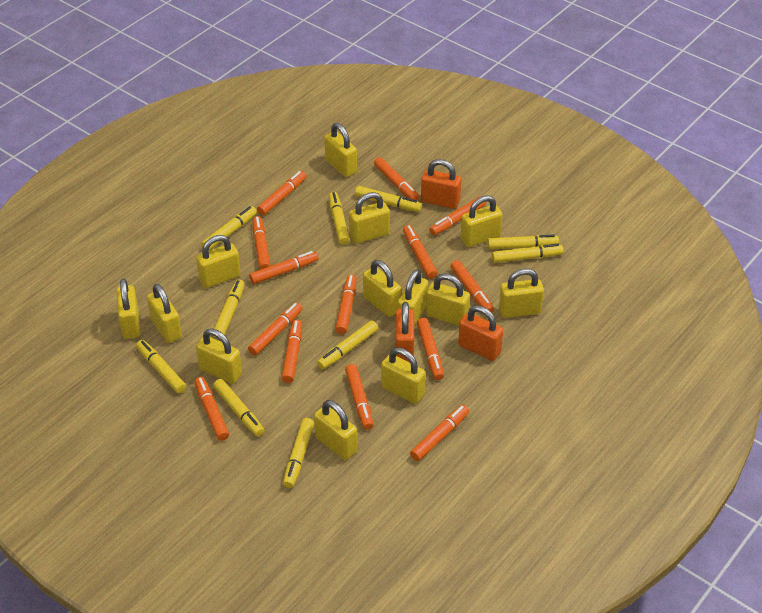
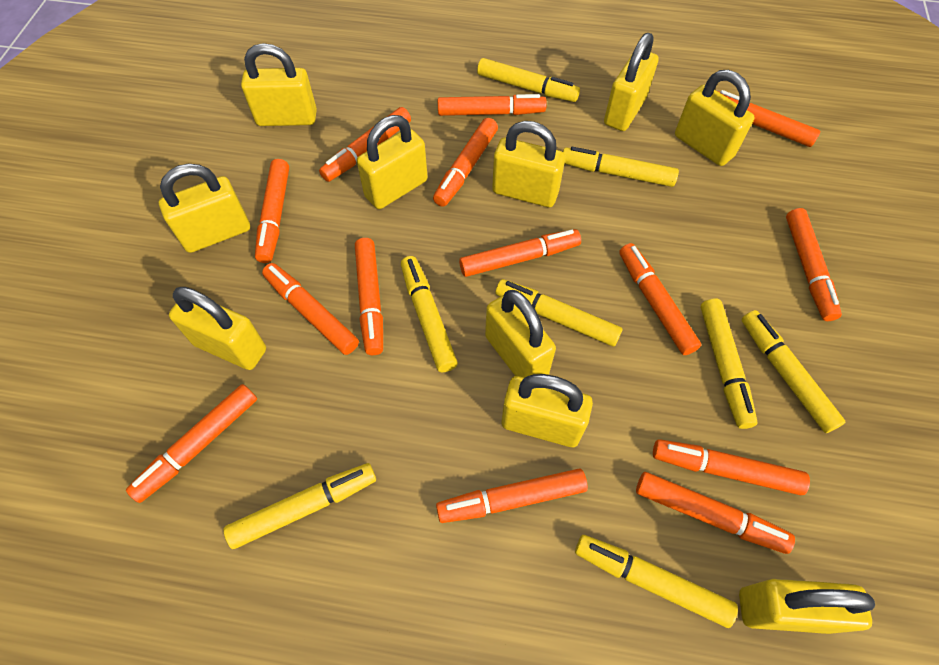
orange padlock: 3 -> 0
yellow marker: 10 -> 8
yellow padlock: 13 -> 10

